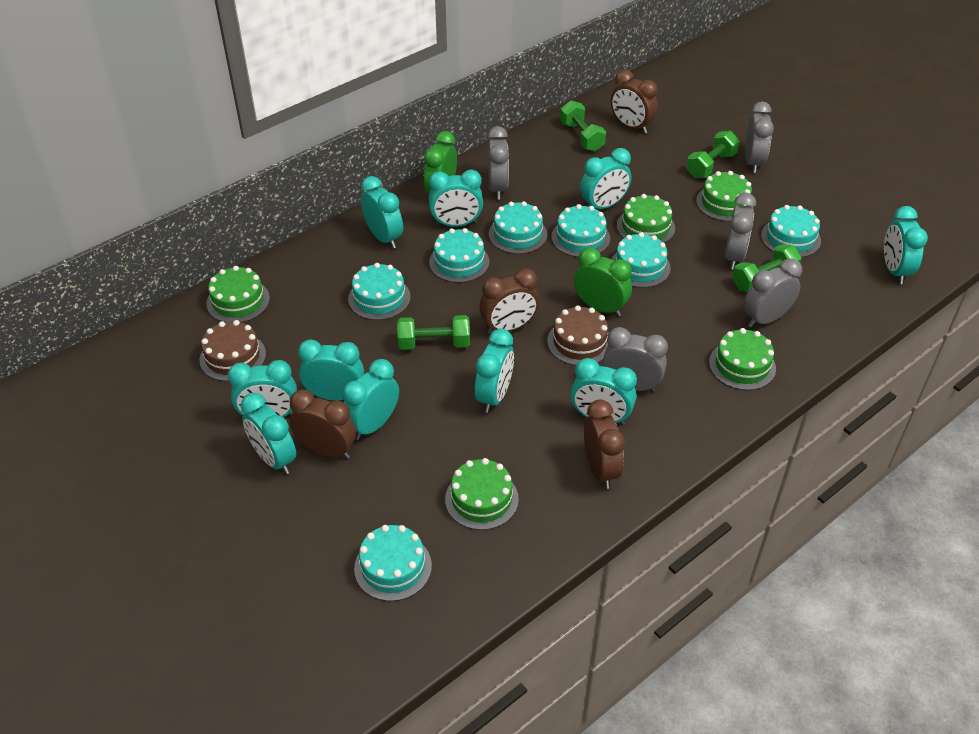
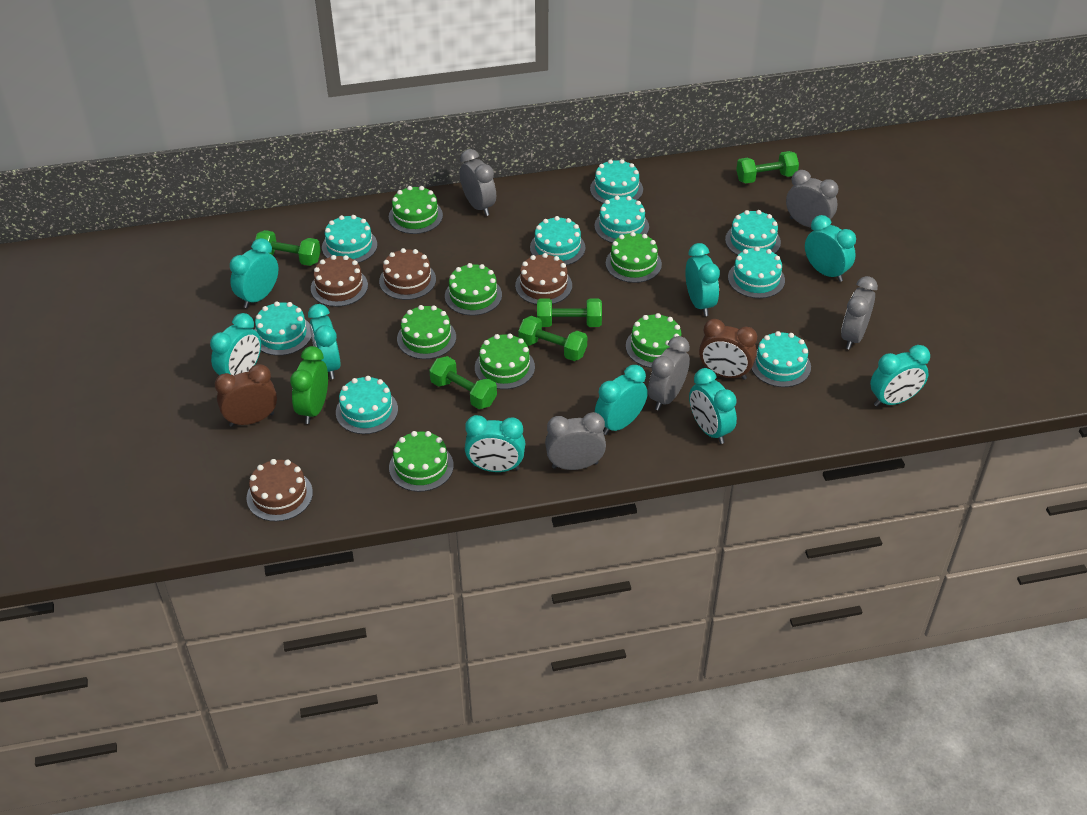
brown cake: 2 -> 4
brown clock: 4 -> 2
green cake: 5 -> 7
green clock: 2 -> 1
green dumbbell: 4 -> 5
turquoise cake: 7 -> 9
turquoise clock: 10 -> 9

